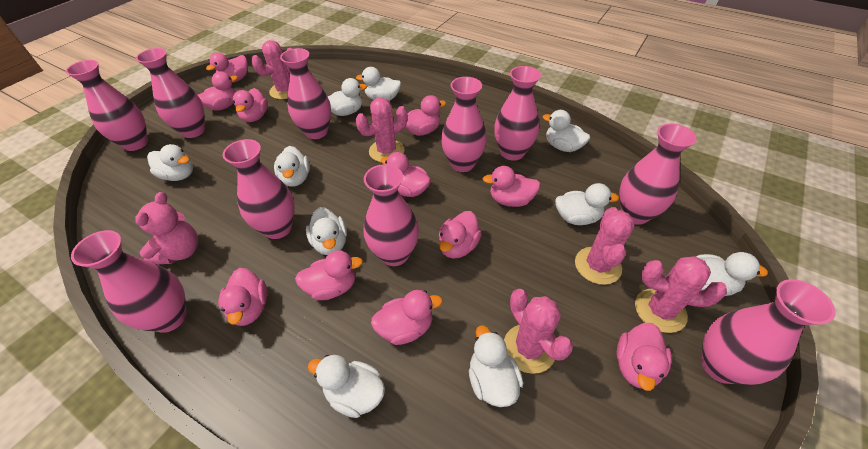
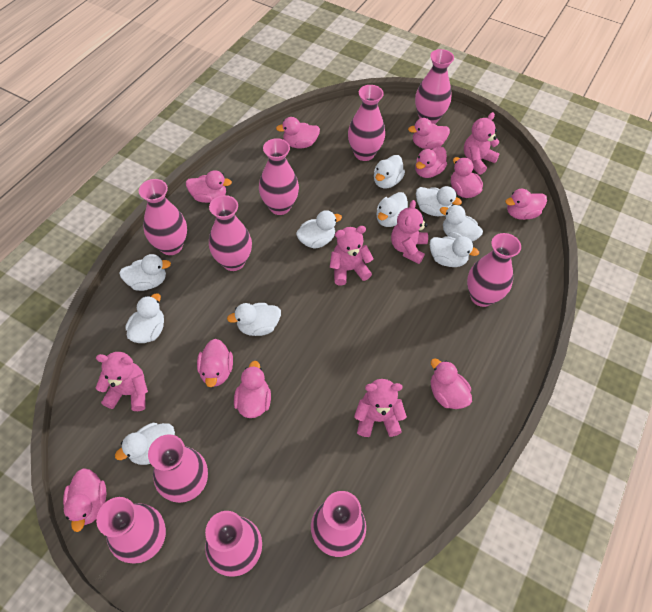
pink cactus: 5 -> 0
pink duck: 11 -> 10
pink teddy bear: 1 -> 5

